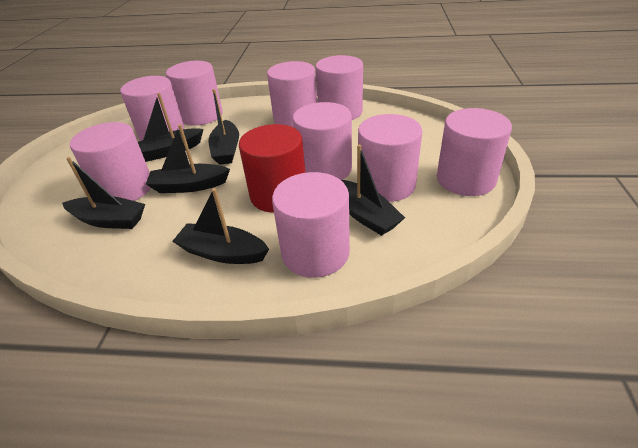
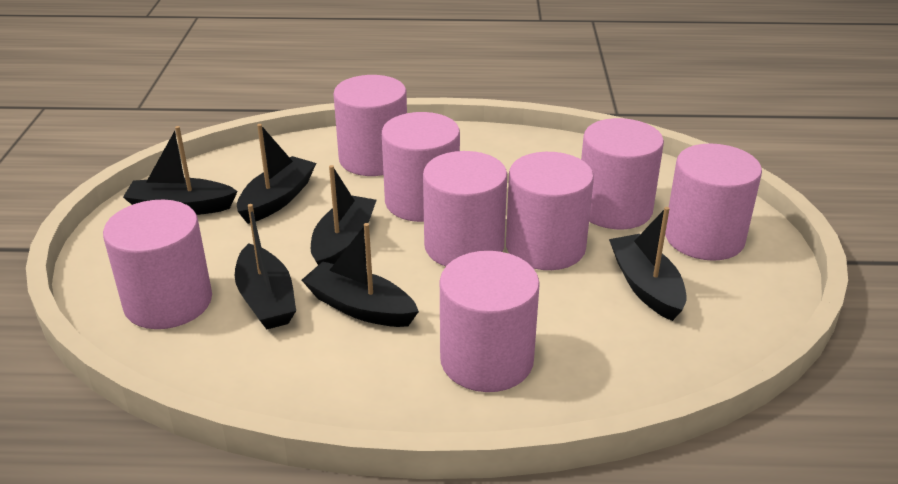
pink cylinder: 9 -> 8
red cylinder: 1 -> 0

